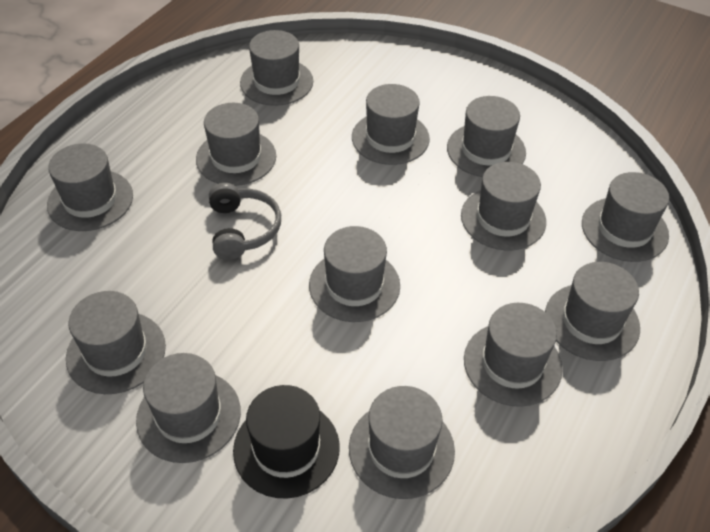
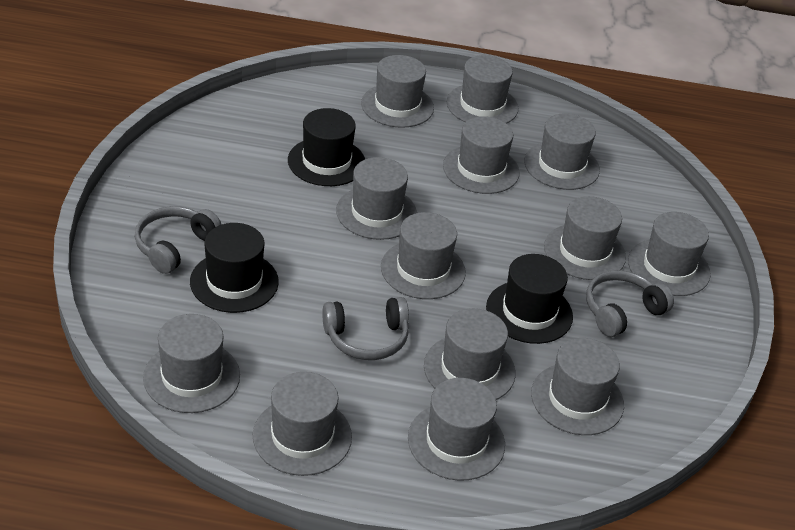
black hat: 1 -> 3
grey headphones: 1 -> 3

